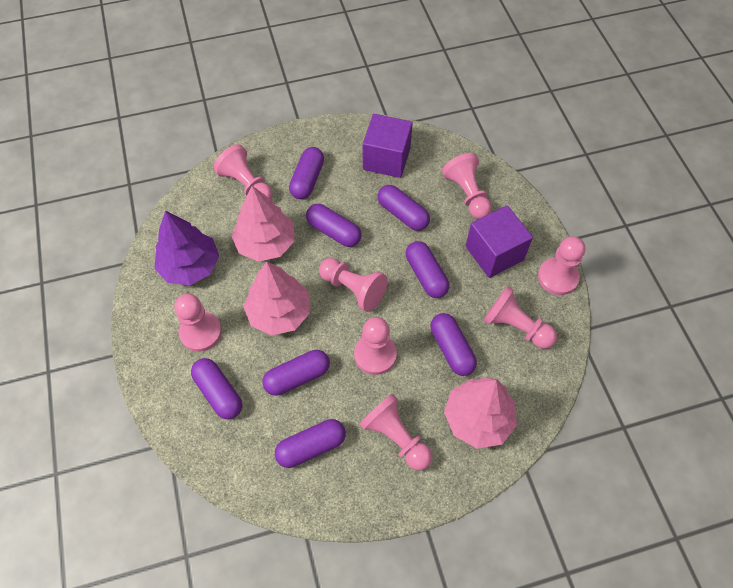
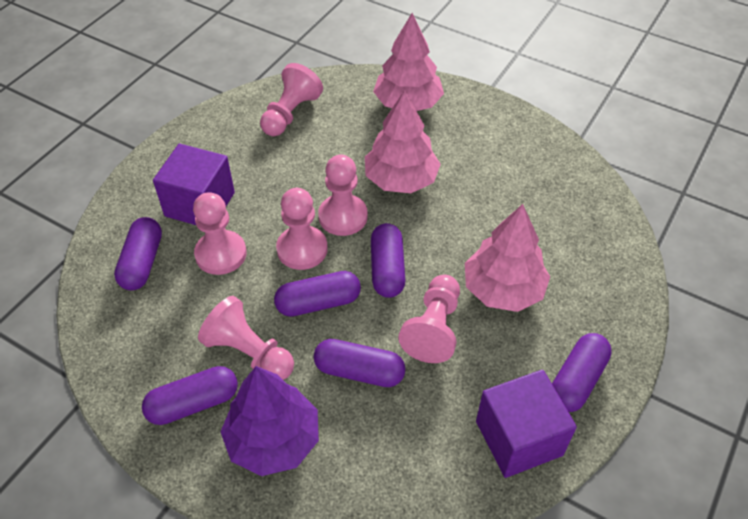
pink pawn: 8 -> 6
purple capsule: 8 -> 6

